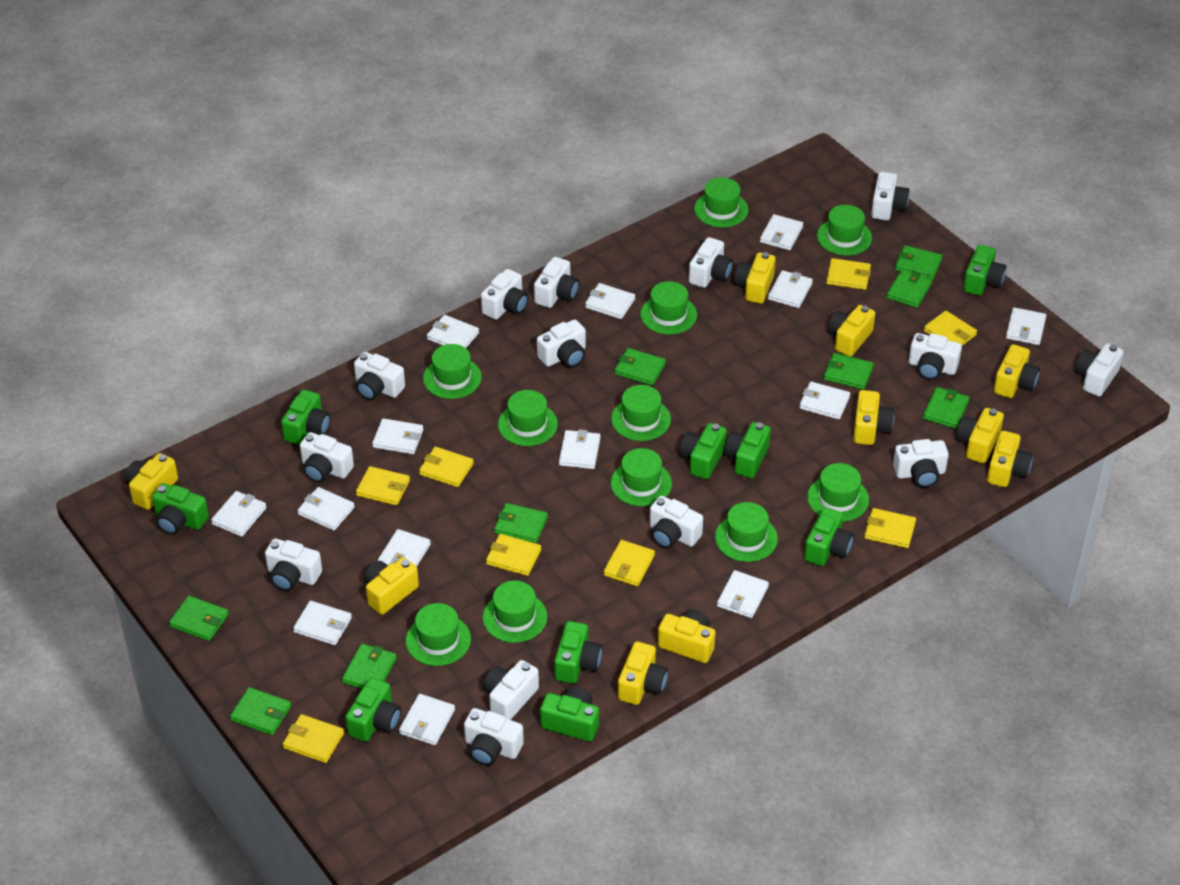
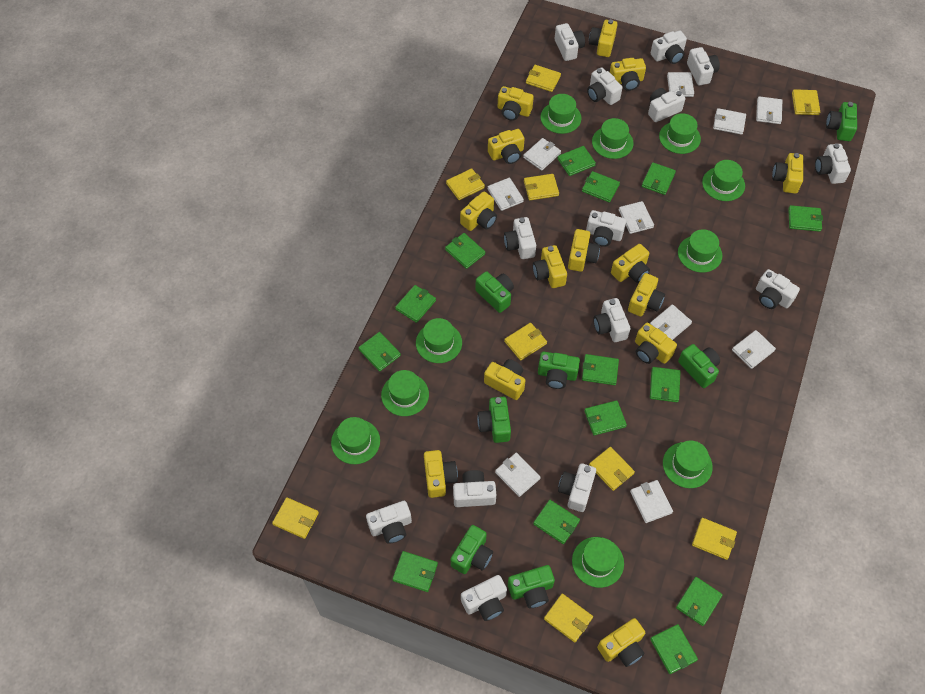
green camera: 9 -> 7
green hat: 11 -> 10
green wallet: 9 -> 14
white wallet: 14 -> 10
yellow camera: 10 -> 14
yellow wallet: 8 -> 9

